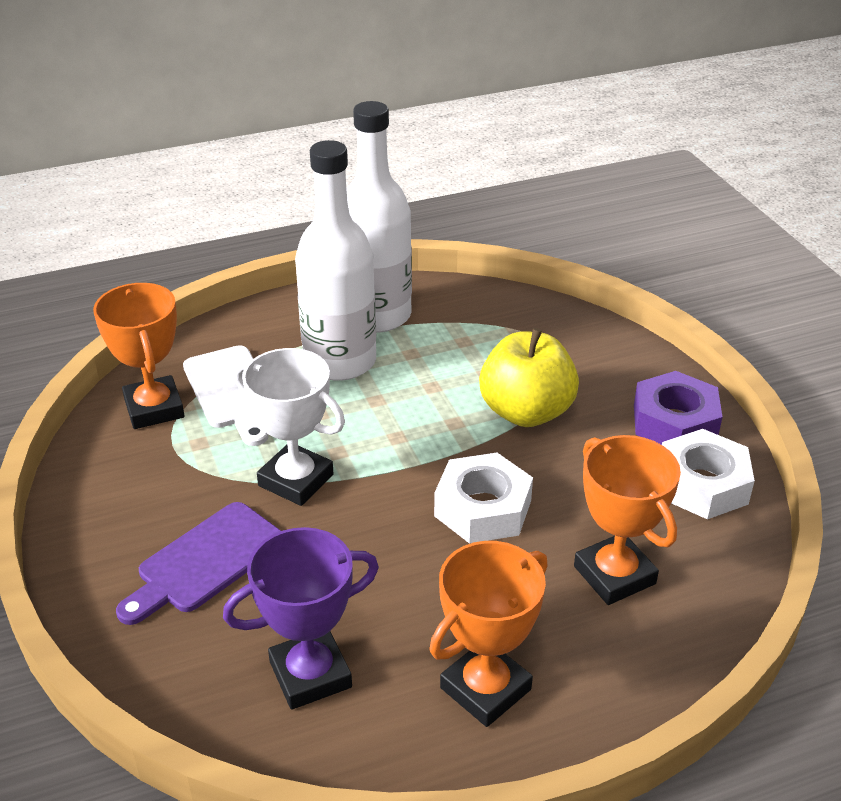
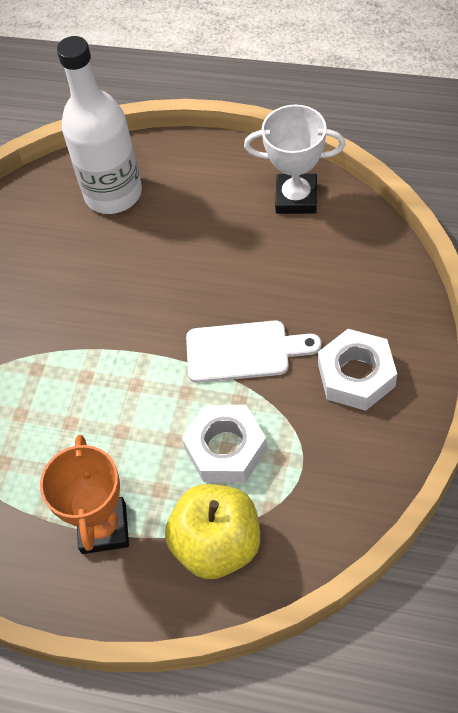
orange trophy: 3 -> 1
purple cutting board: 1 -> 0
purple nut: 1 -> 0
purple trophy: 1 -> 0
white bottle: 2 -> 1

